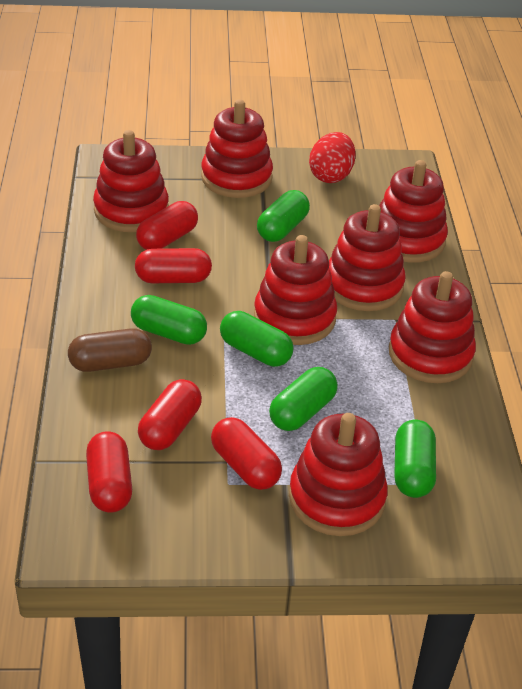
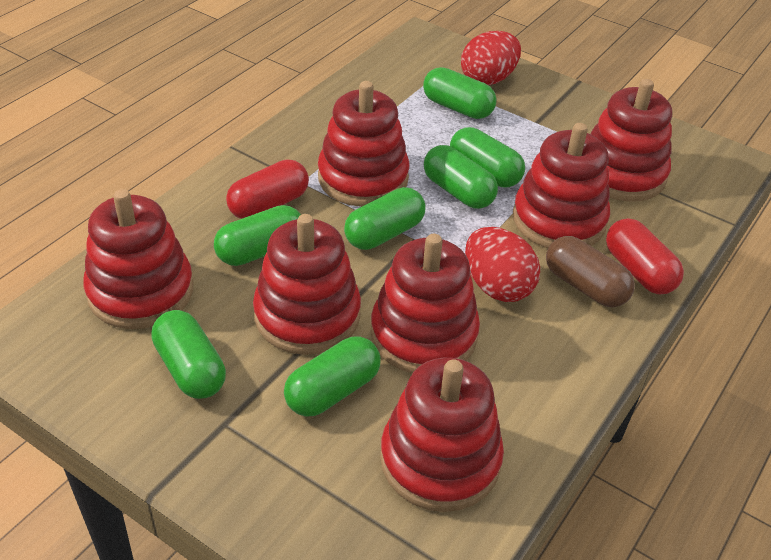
green capsule: 5 -> 7
red capsule: 5 -> 2
red egg: 1 -> 2

